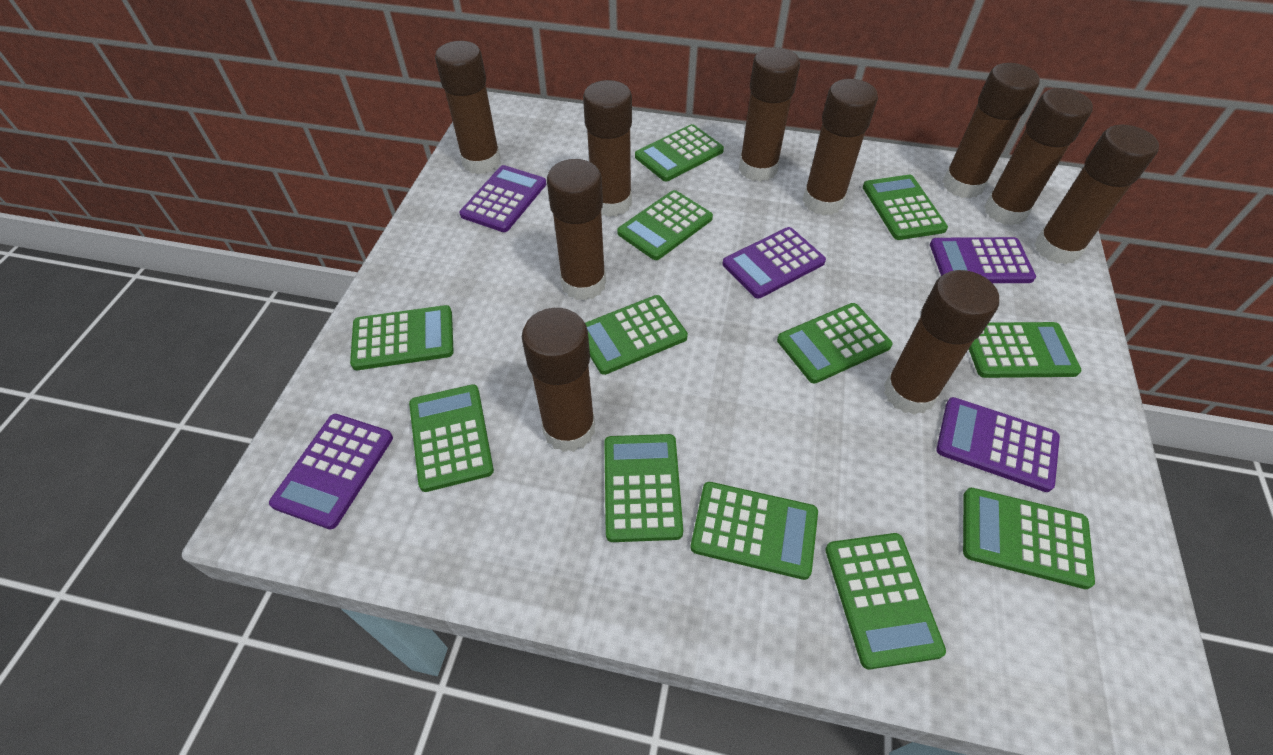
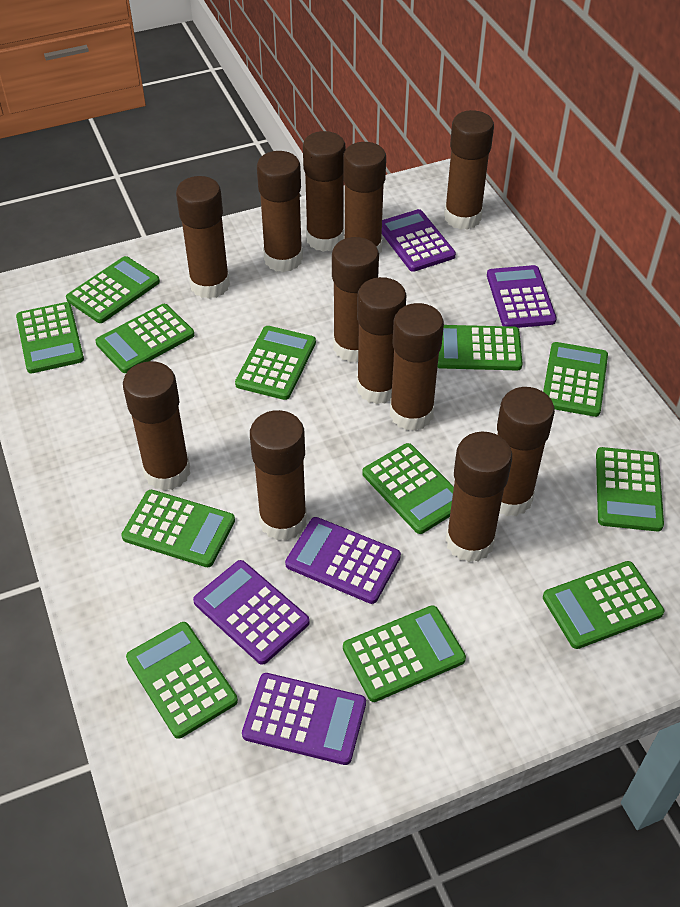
brown glue stick: 10 -> 12

